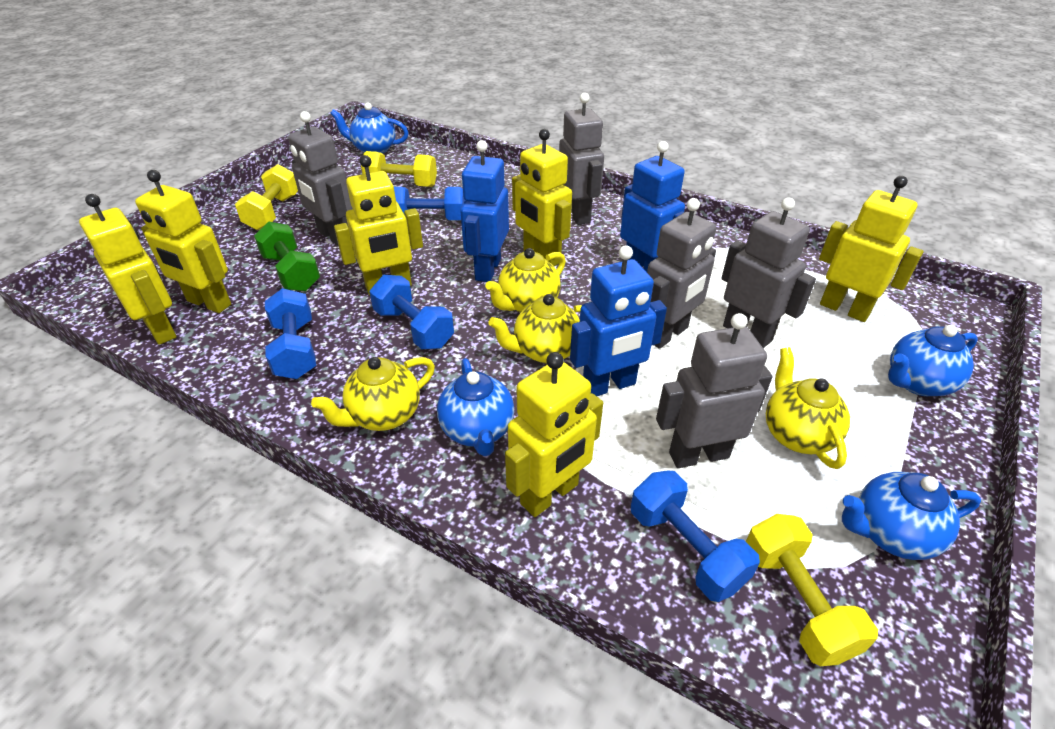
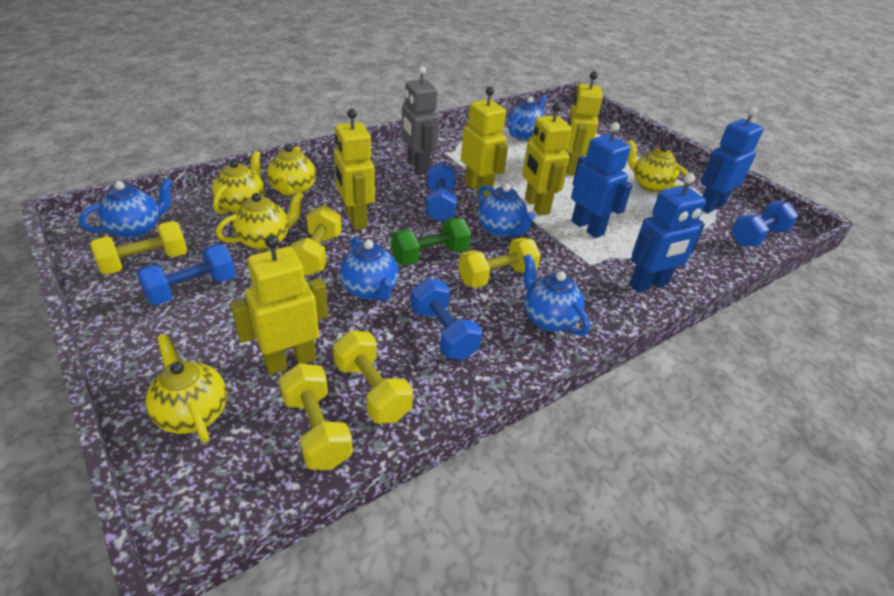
blue teapot: 4 -> 5
grey robot: 5 -> 1
yellow dumbbell: 3 -> 5
yellow robot: 6 -> 5
yellow teapot: 4 -> 5

